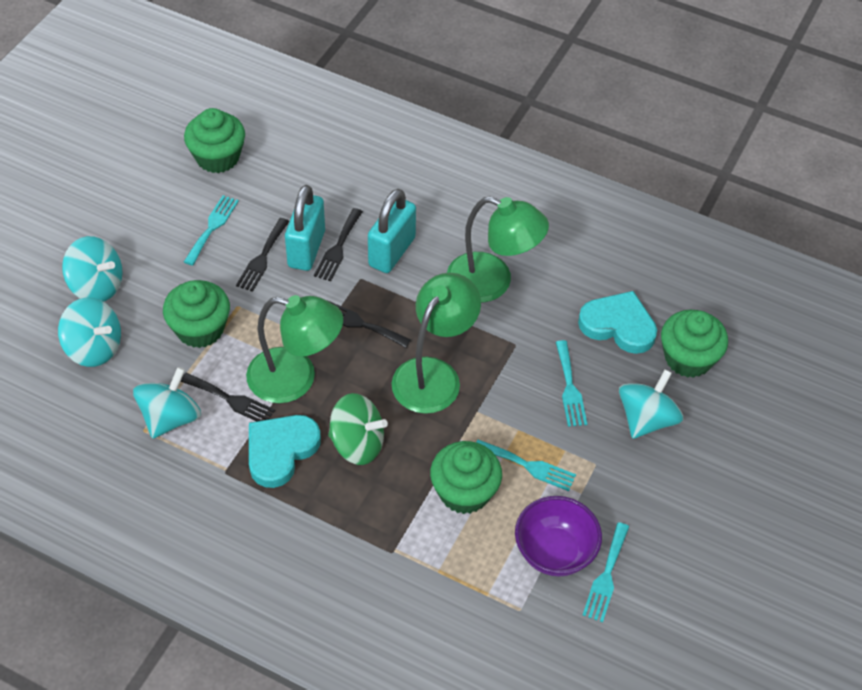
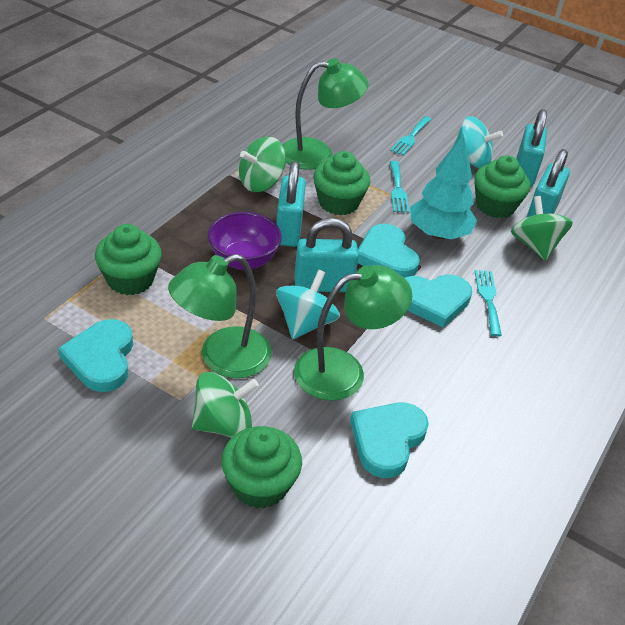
black fork: 4 -> 0
green spinning top: 1 -> 3
turquoise fork: 4 -> 3
turquoise heart: 2 -> 4
turquoise padlock: 2 -> 4
turquoise spinning top: 4 -> 2
turquoise tree: 0 -> 1

